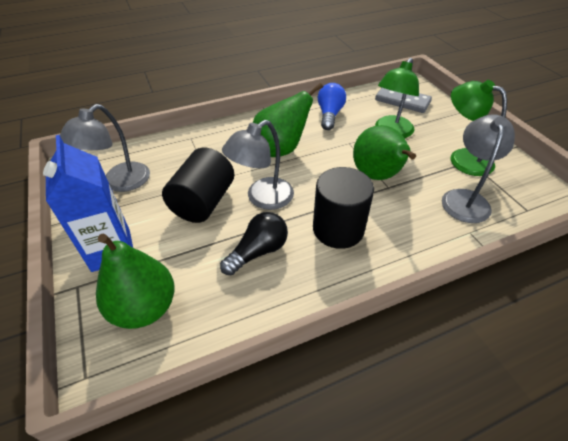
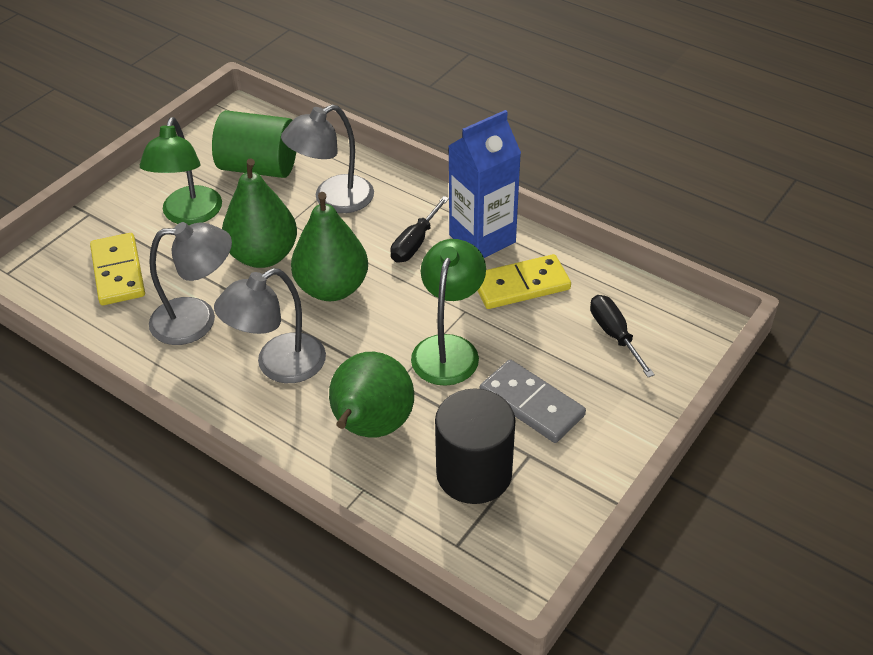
black cylinder: 2 -> 1
black light bulb: 1 -> 0
black screwdriver: 0 -> 2
blue light bulb: 1 -> 0
green cylinder: 0 -> 1
yellow domino: 0 -> 2

